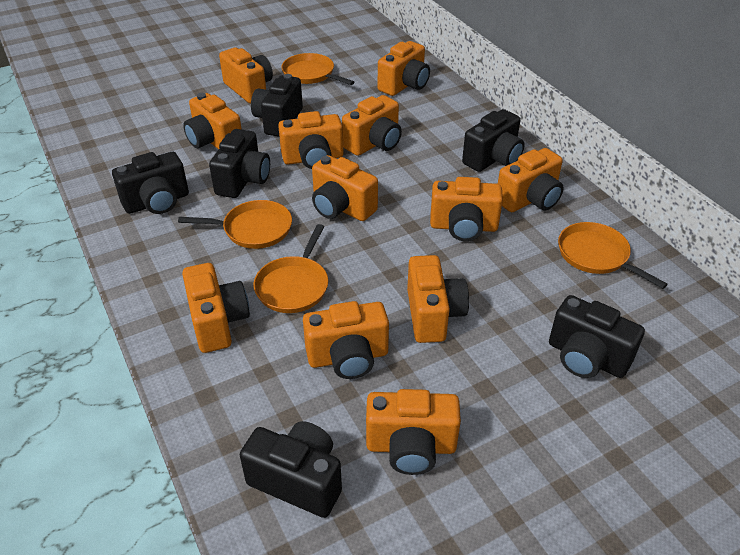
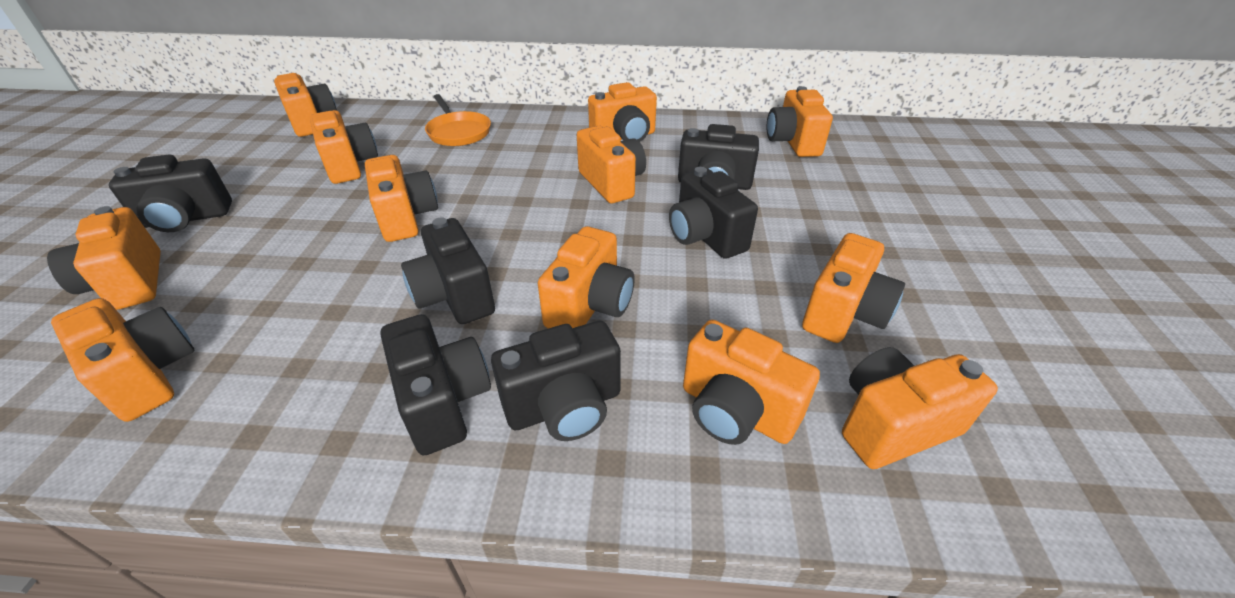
orange pan: 4 -> 1

